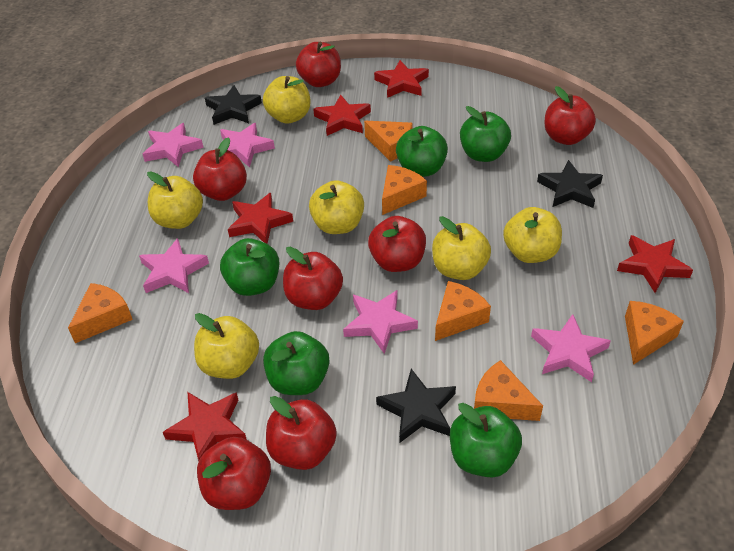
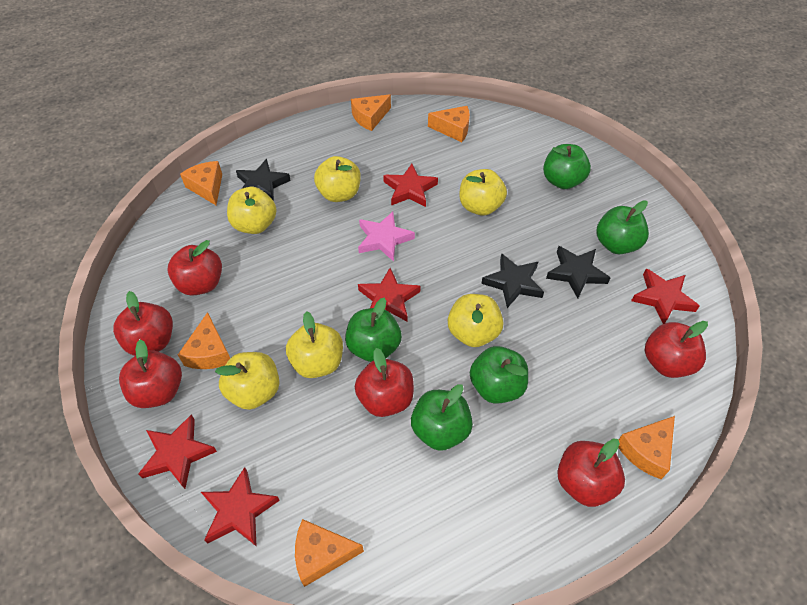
pink star: 5 -> 1
red apple: 7 -> 6

